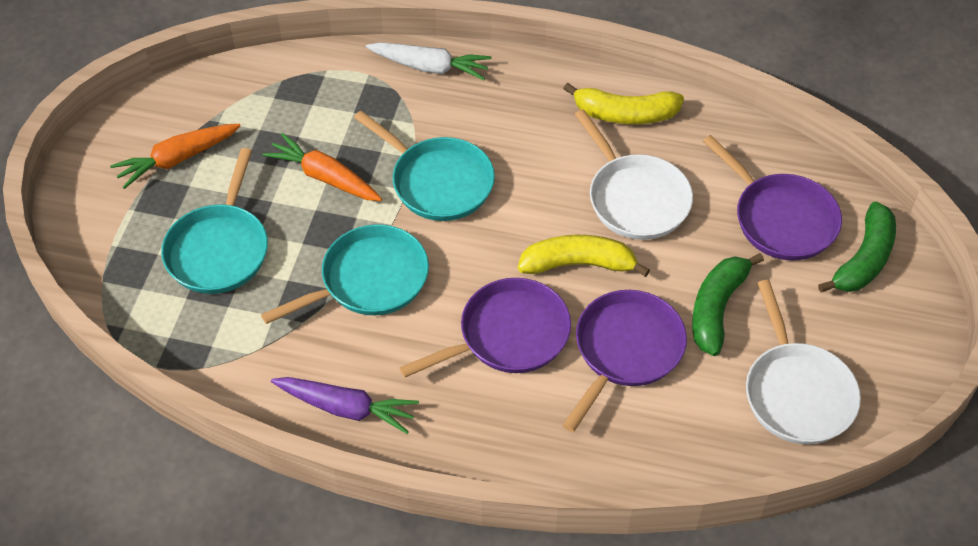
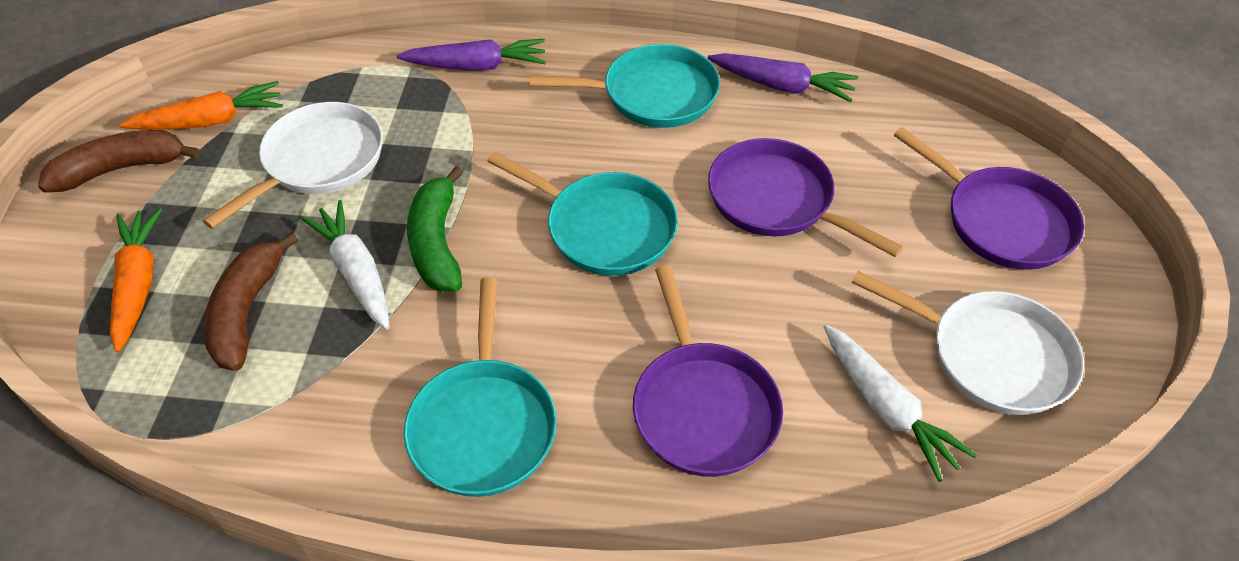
brown banana: 0 -> 2
green banana: 2 -> 1
purple carrot: 1 -> 2
white carrot: 1 -> 2
yellow banana: 2 -> 0

